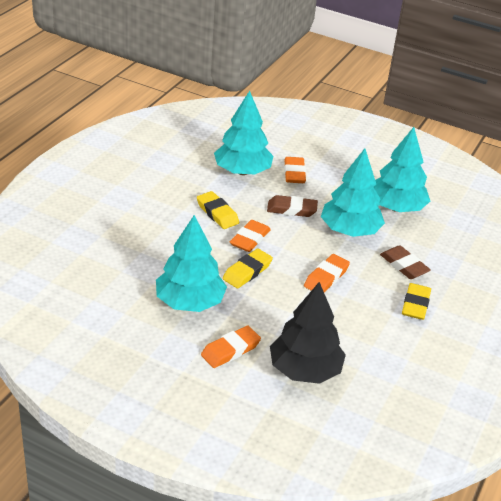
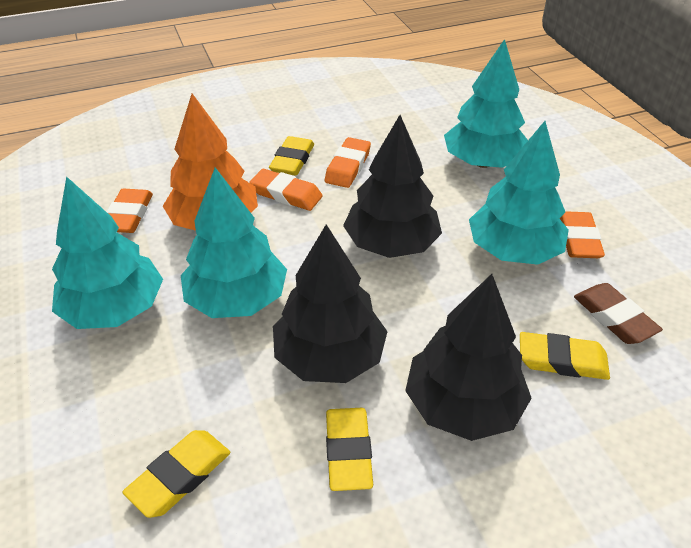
black tree: 1 -> 3
brown eraser: 2 -> 1
orange tree: 0 -> 1
yellow eraser: 3 -> 4

